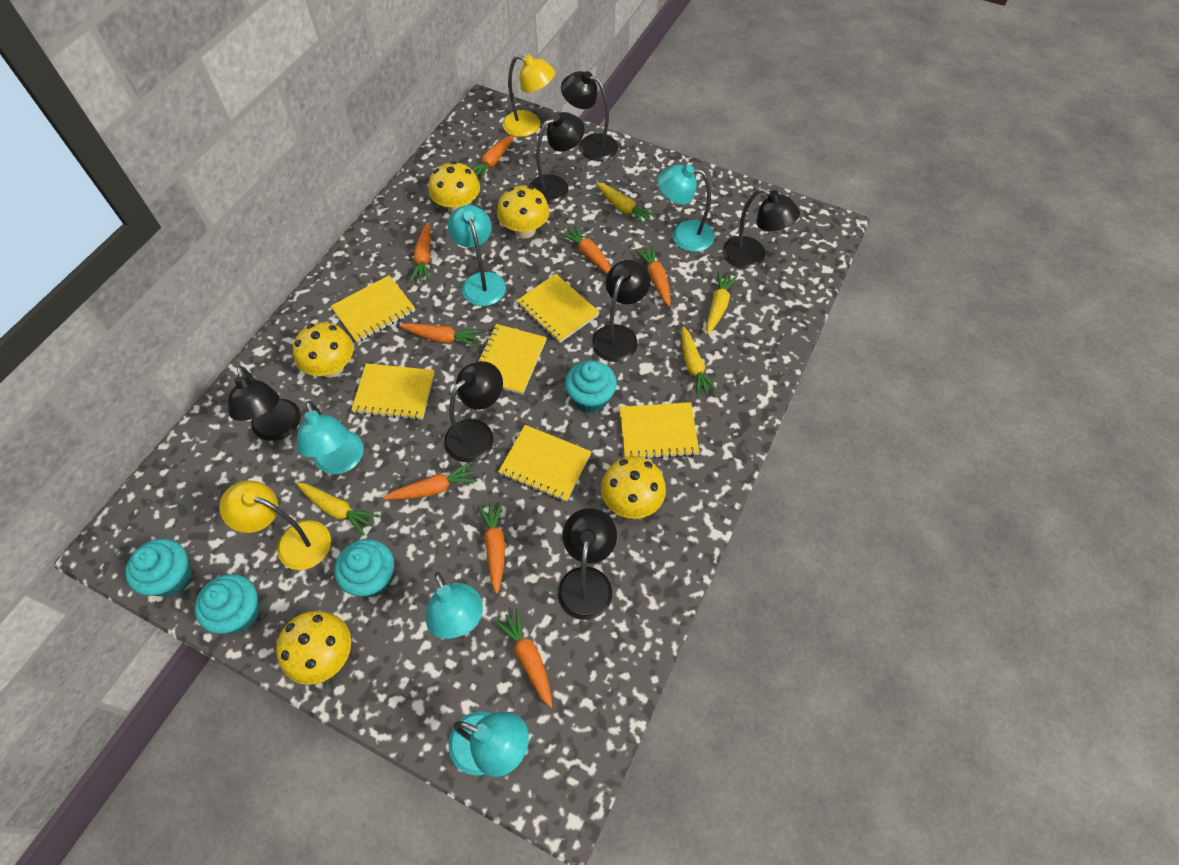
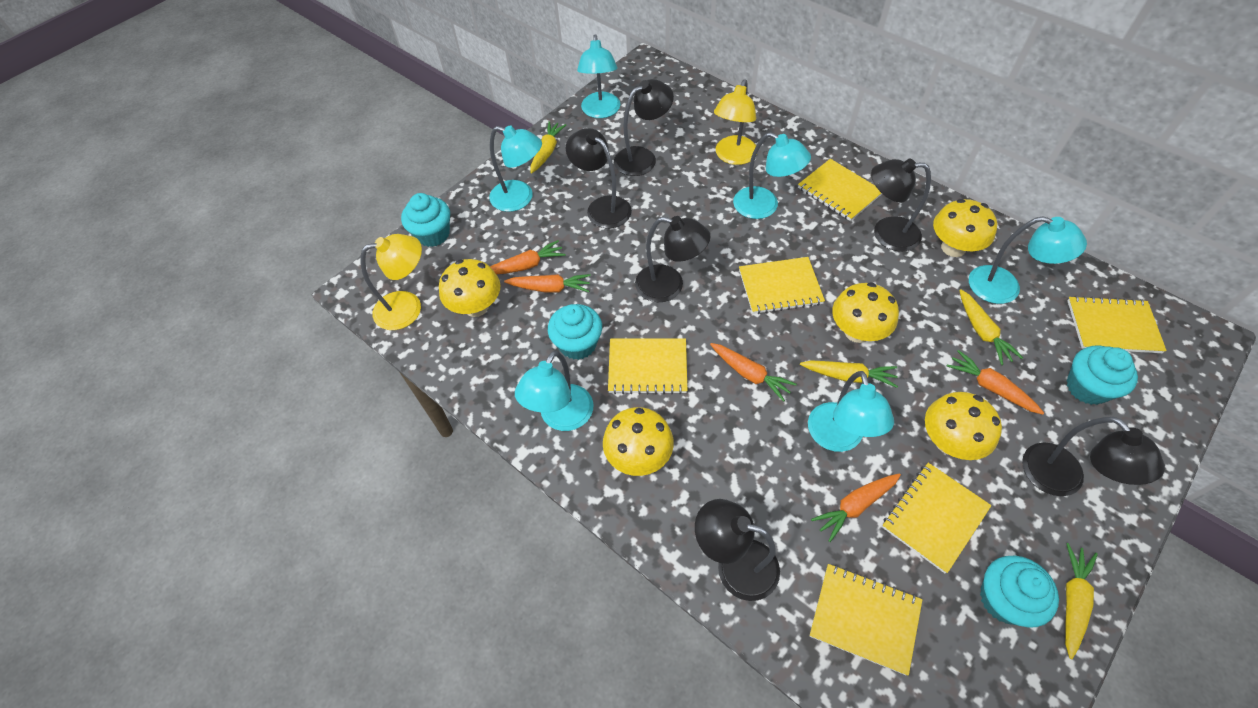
black lamp: 7 -> 6
orange carrot: 8 -> 5
turquoise lamp: 5 -> 6

